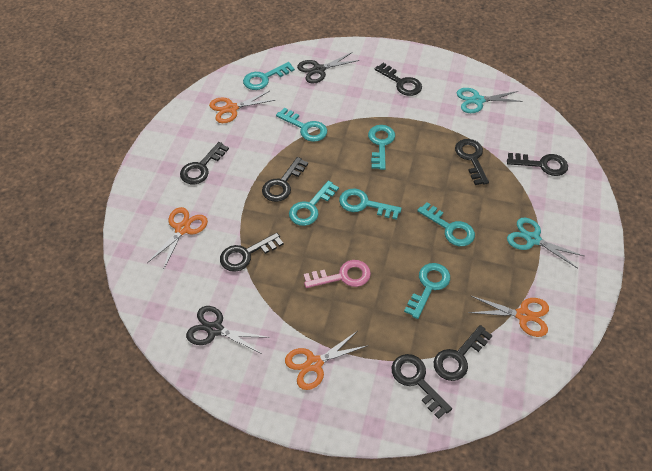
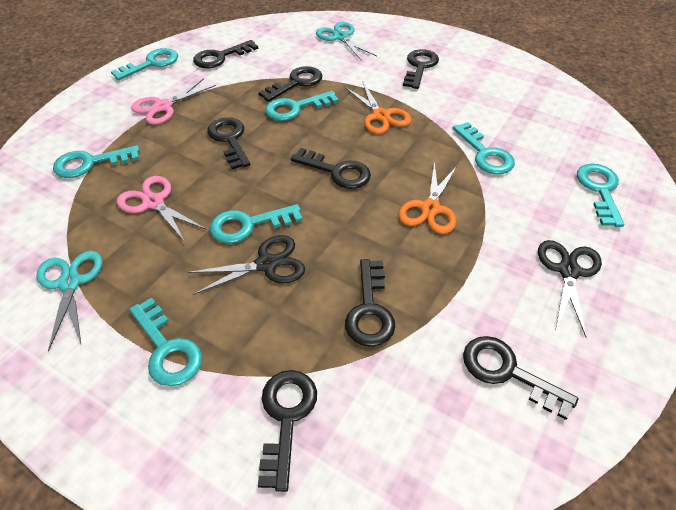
orange scissors: 4 -> 2
pink key: 1 -> 0
pink scissors: 0 -> 2

